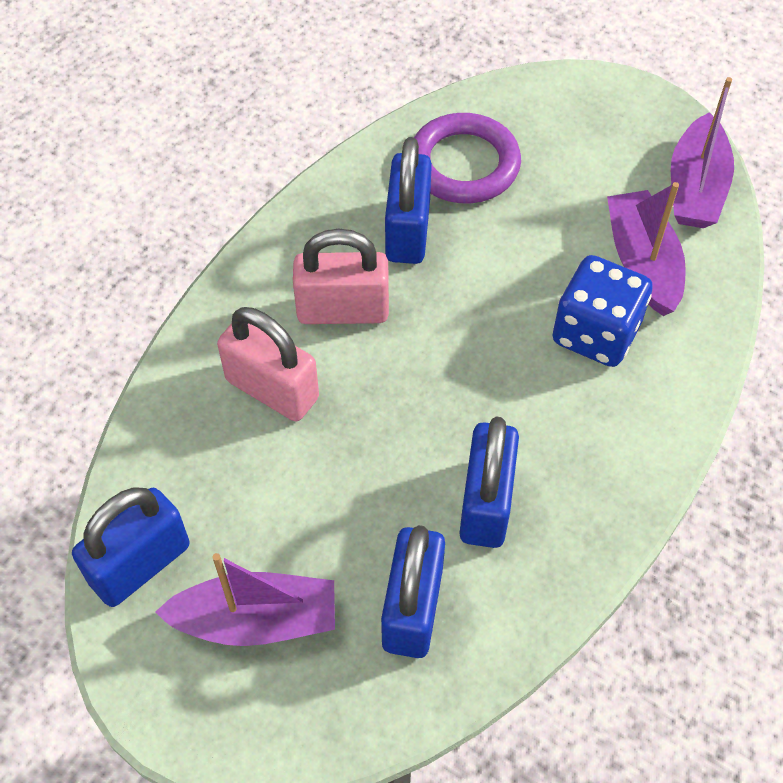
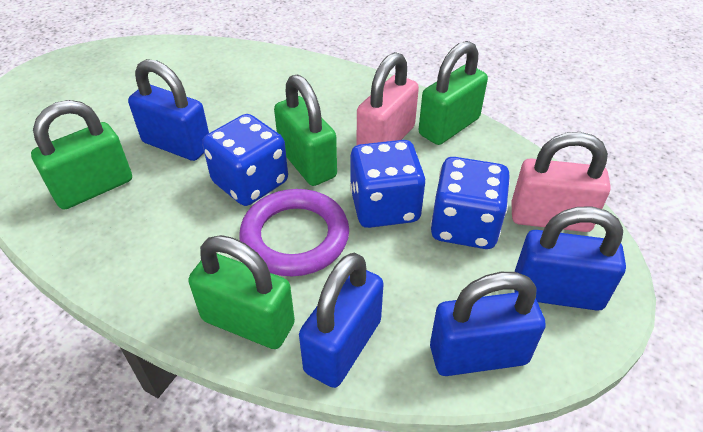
blue dice: 1 -> 3
green padlock: 0 -> 4
purple boat: 3 -> 0

